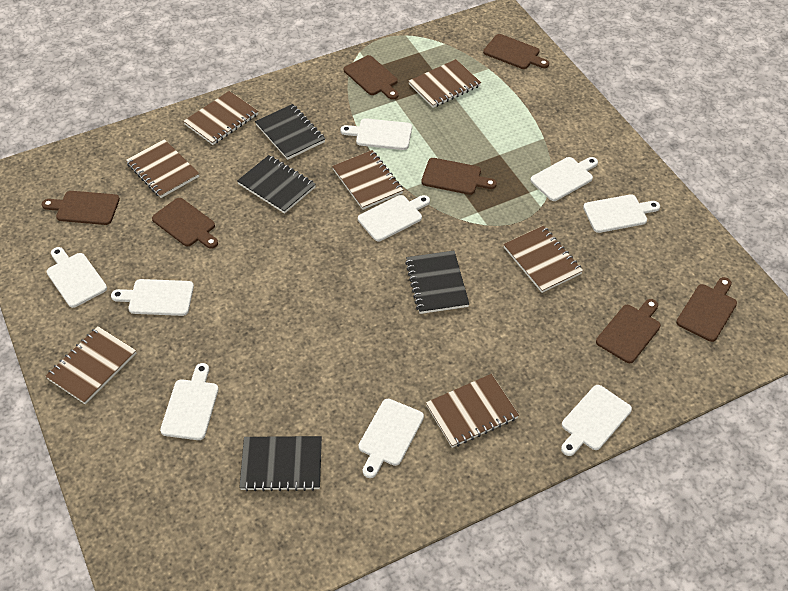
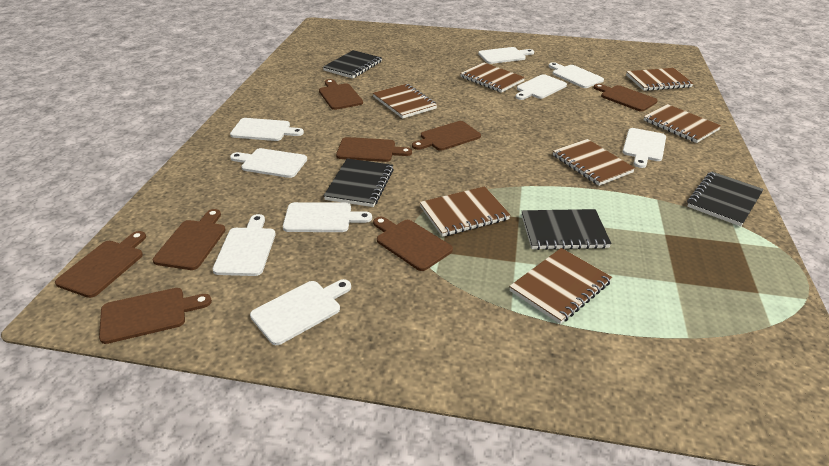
brown cutting board: 7 -> 8

